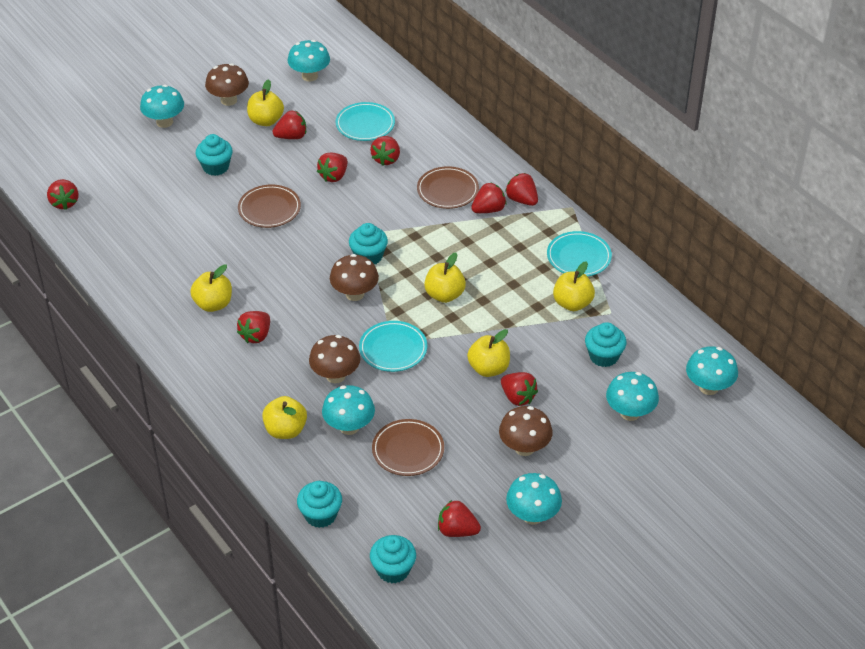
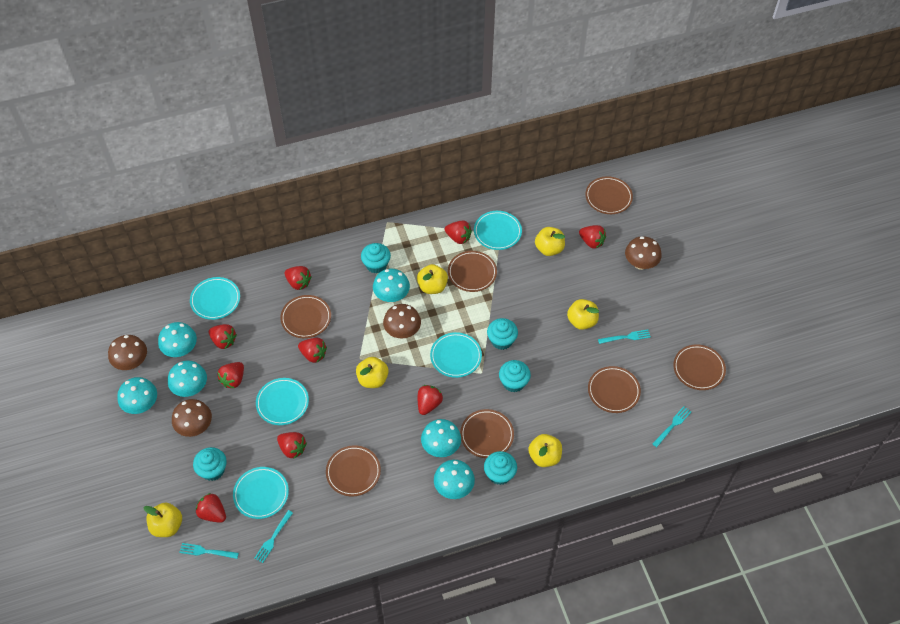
brown plate: 3 -> 7
turquoise fork: 0 -> 4
turquoise plate: 3 -> 5

